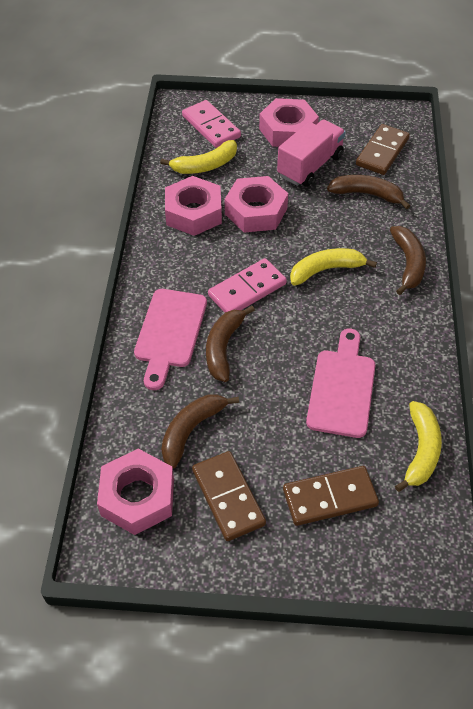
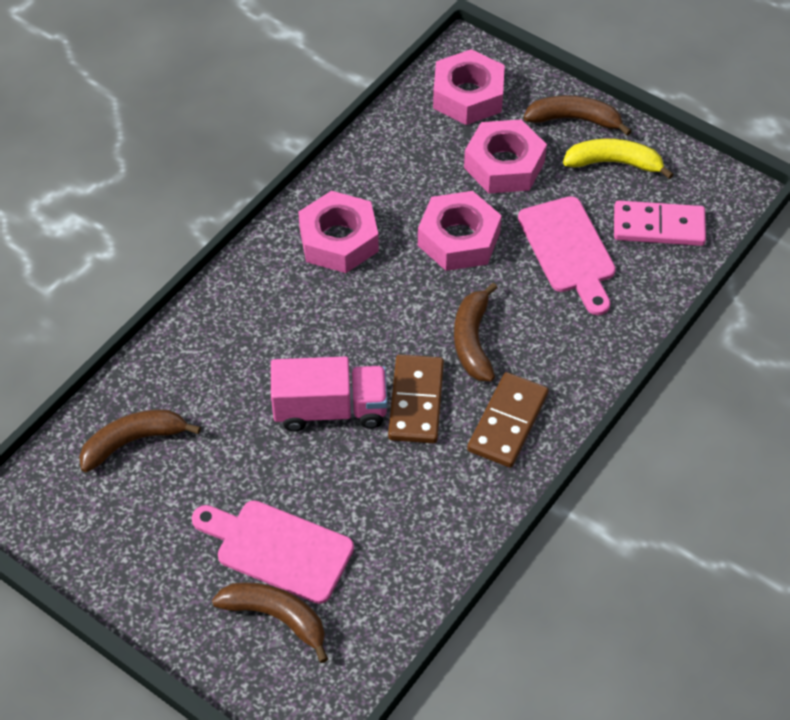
brown domino: 3 -> 2
pink domino: 2 -> 1
yellow banana: 3 -> 1

